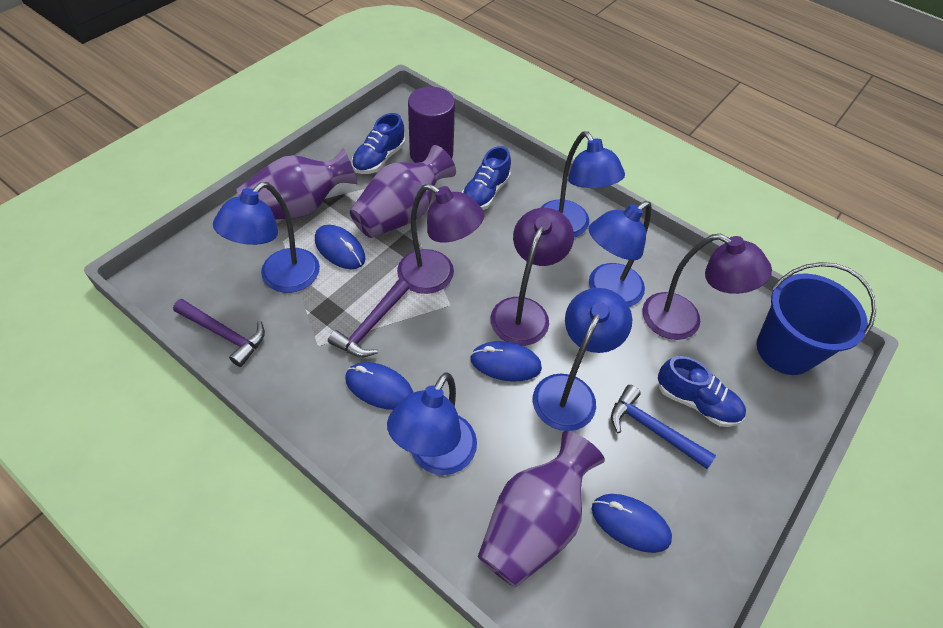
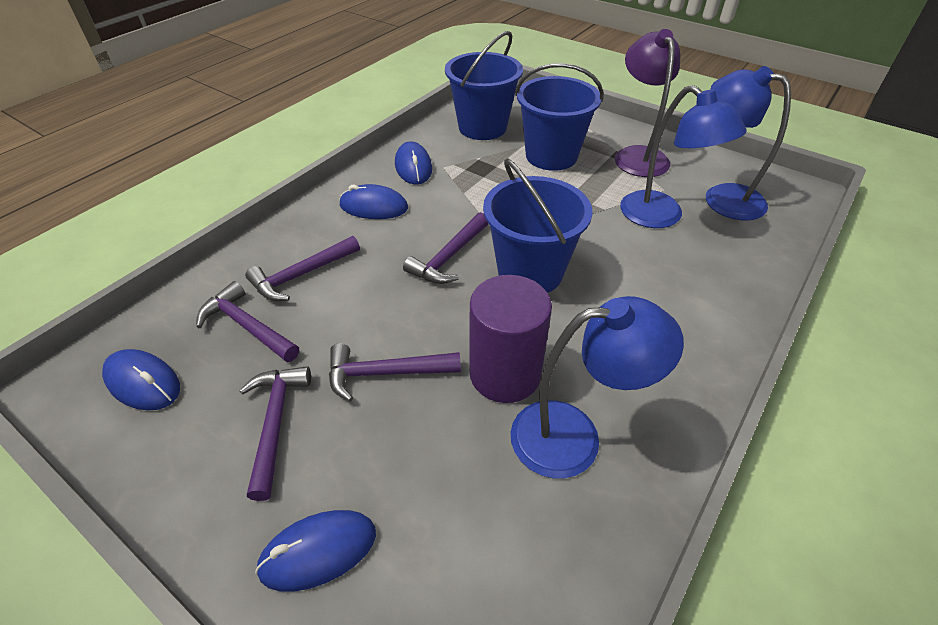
blue bucket: 1 -> 3
blue hammer: 1 -> 0
blue lamp: 5 -> 3
blue shoe: 3 -> 0
purple hammer: 2 -> 5
purple lamp: 3 -> 1
purple vase: 3 -> 0

